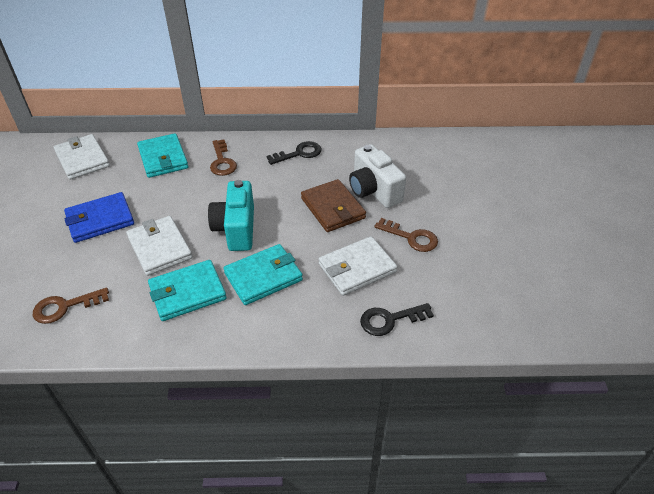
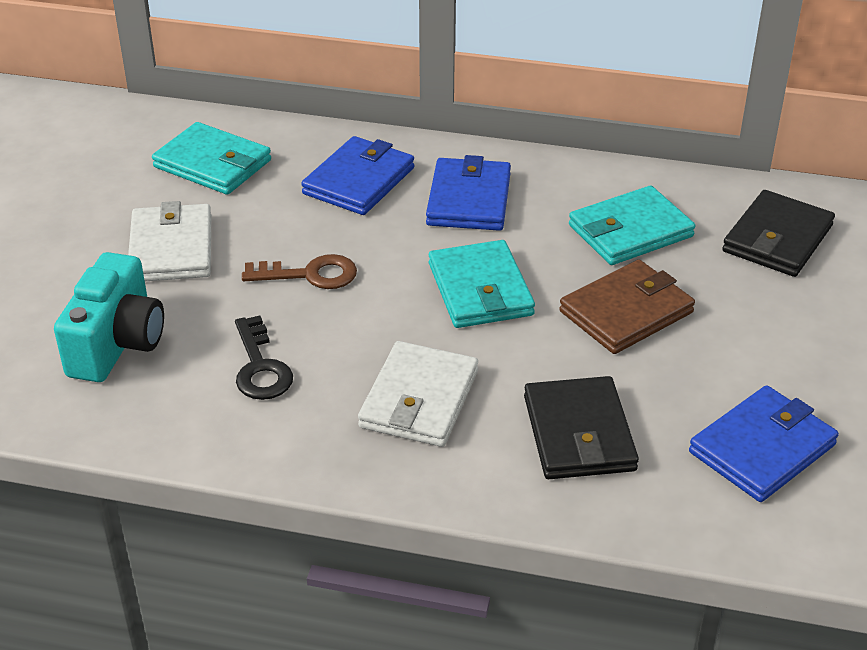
black key: 2 -> 1
black wallet: 0 -> 2
blue wallet: 1 -> 3
brown key: 3 -> 1
white camera: 1 -> 0
white wallet: 3 -> 2

